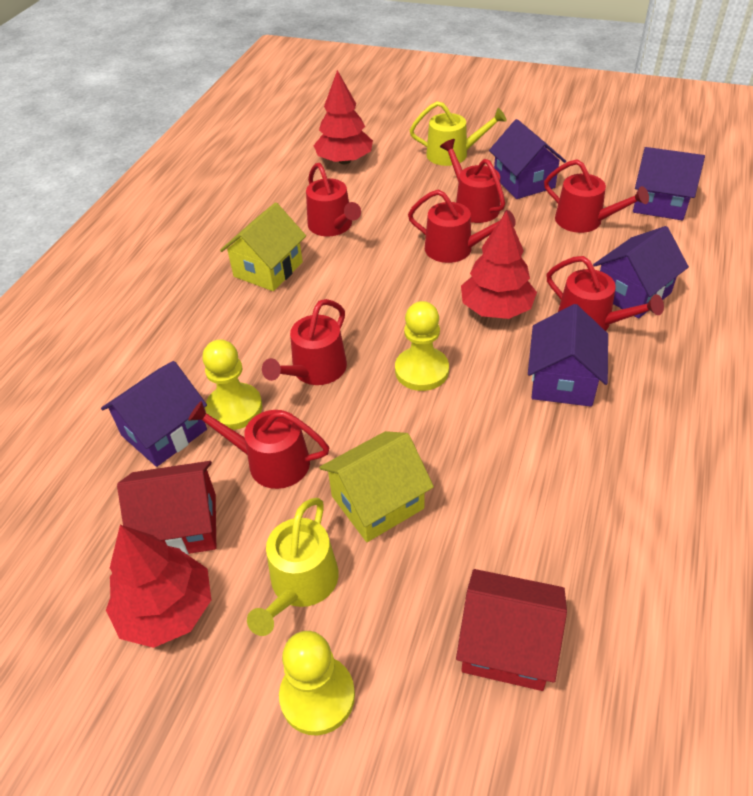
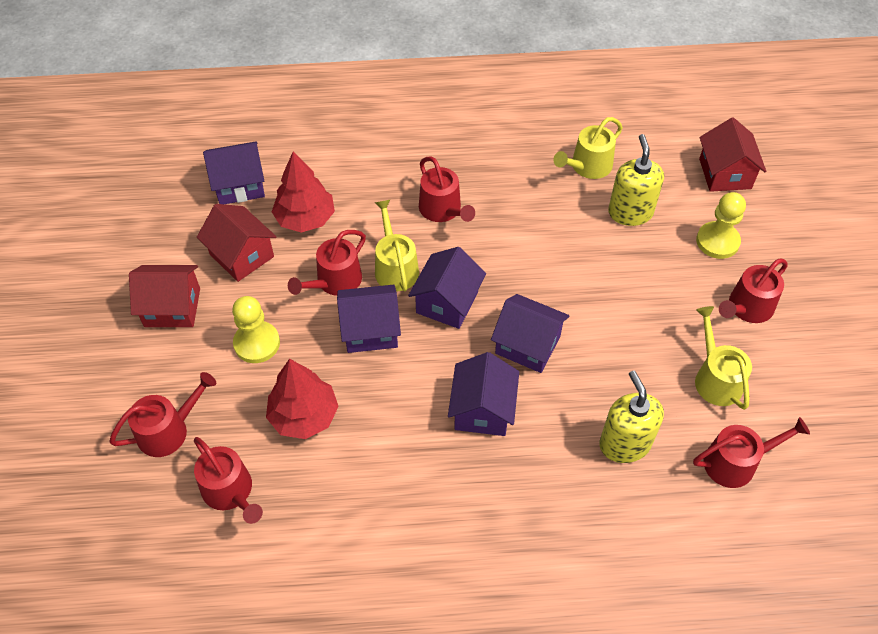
red house: 2 -> 3
red tree: 3 -> 2
red watering can: 7 -> 6
yellow house: 2 -> 0
yellow pawn: 3 -> 2
yellow soap dispenser: 0 -> 2
yellow watering can: 2 -> 3

